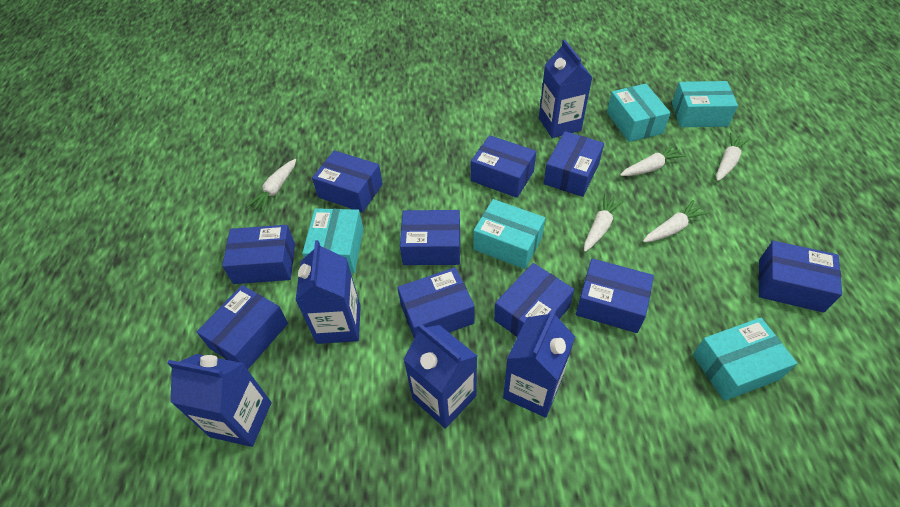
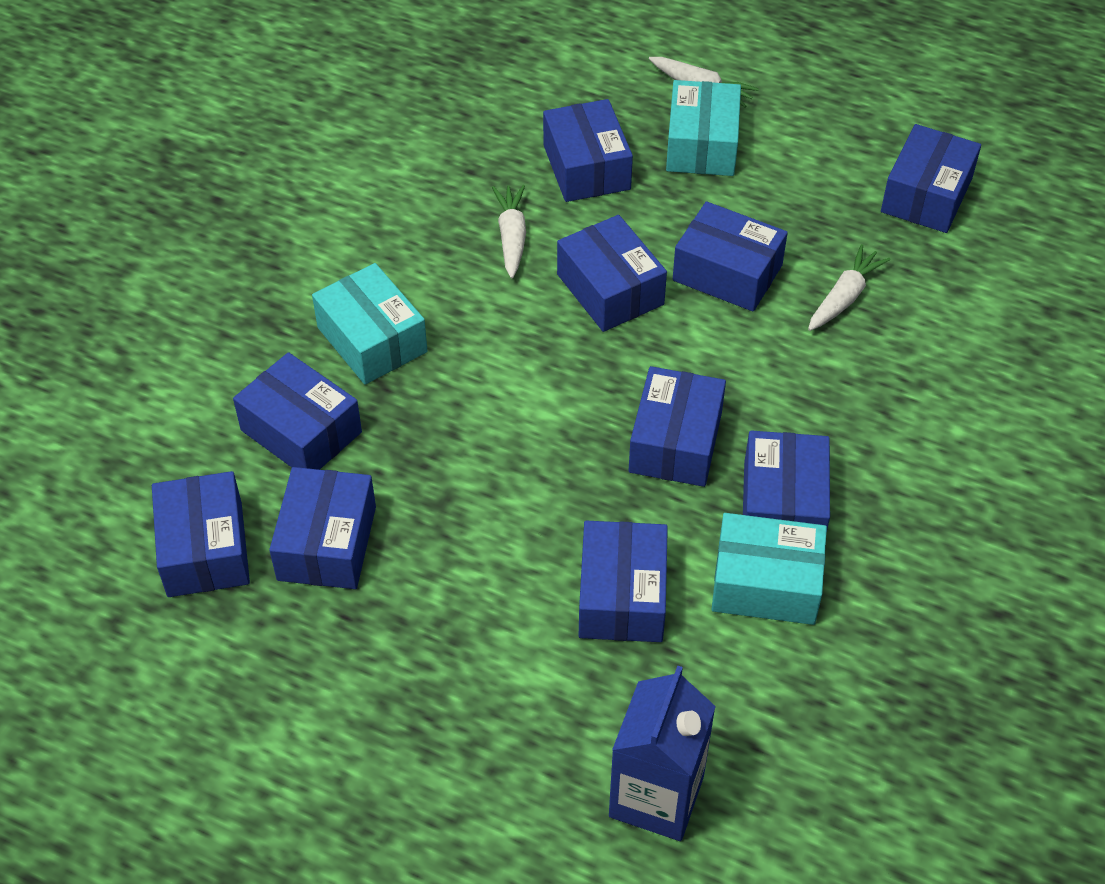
blue carton: 5 -> 1
turquoise box: 5 -> 3
white carrot: 5 -> 3

